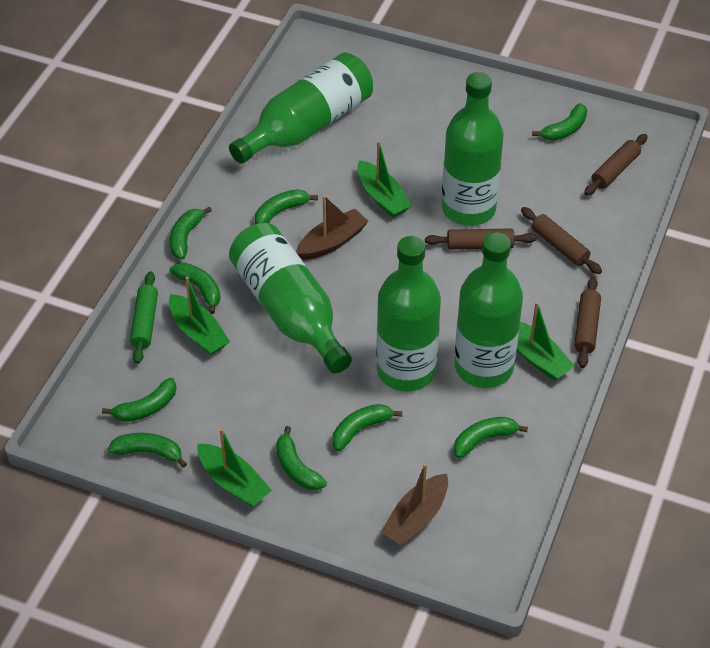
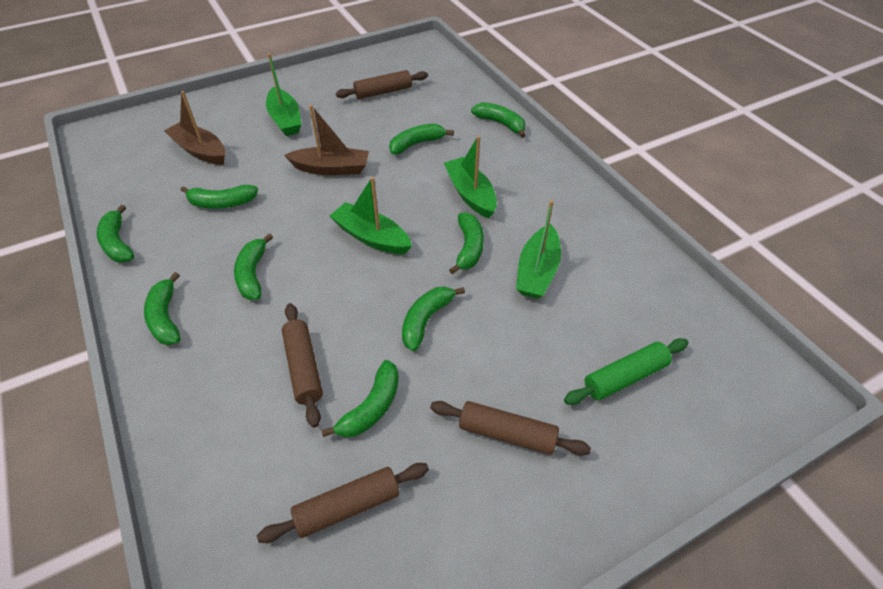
green bottle: 5 -> 0

